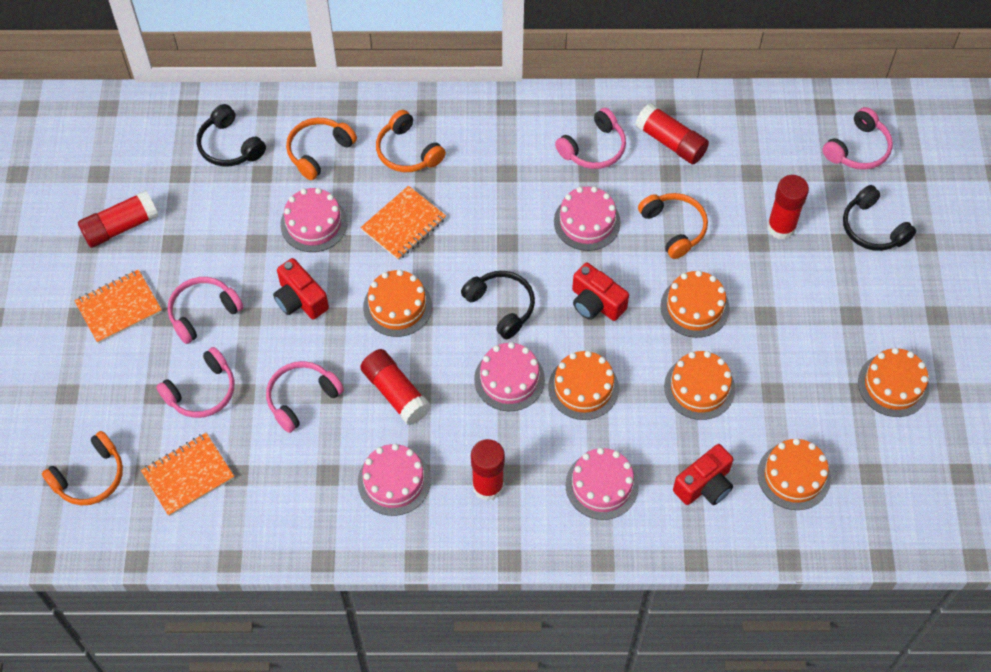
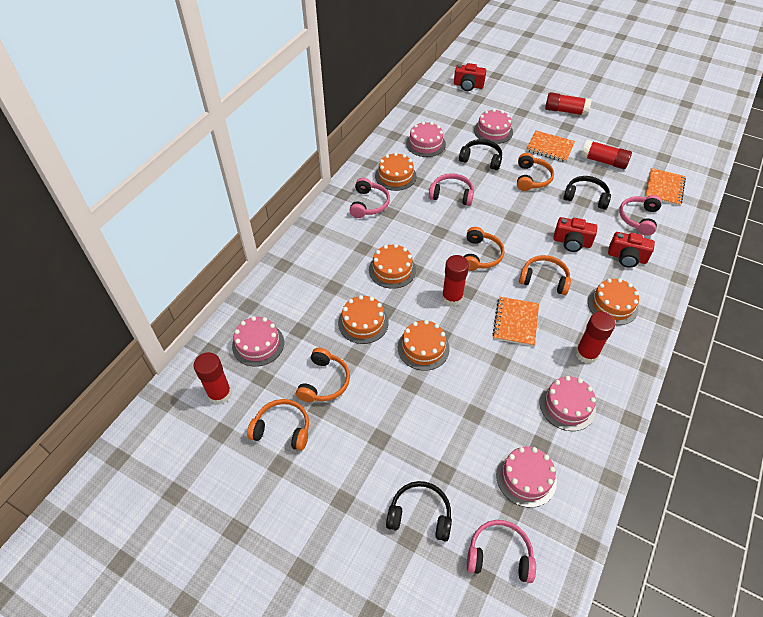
orange cake: 6 -> 5
orange headphones: 4 -> 5
pink headphones: 5 -> 4

